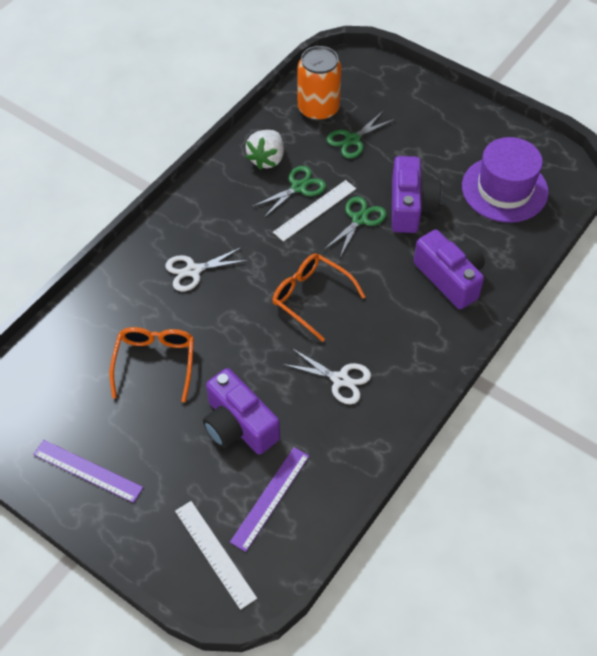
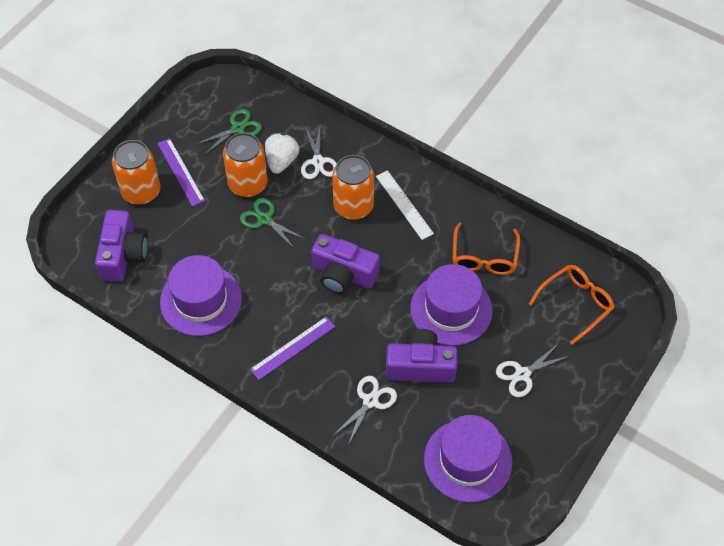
green scissors: 3 -> 2
orange can: 1 -> 3
purple hat: 1 -> 3
white ruler: 2 -> 1
white scissors: 2 -> 3

